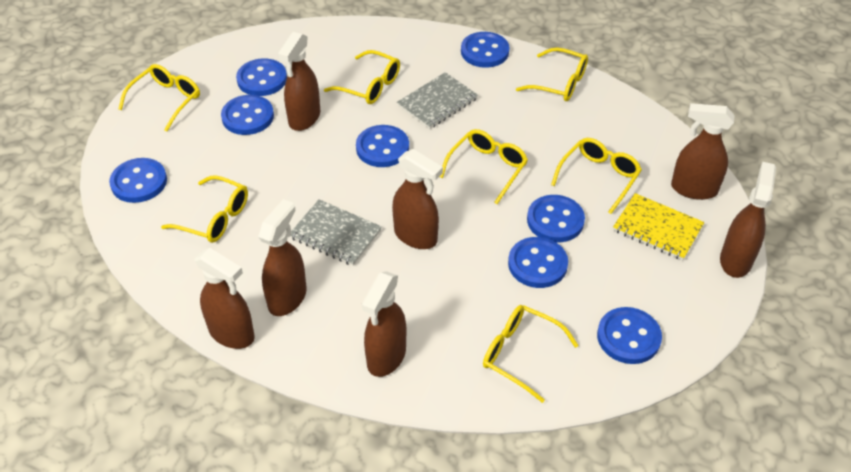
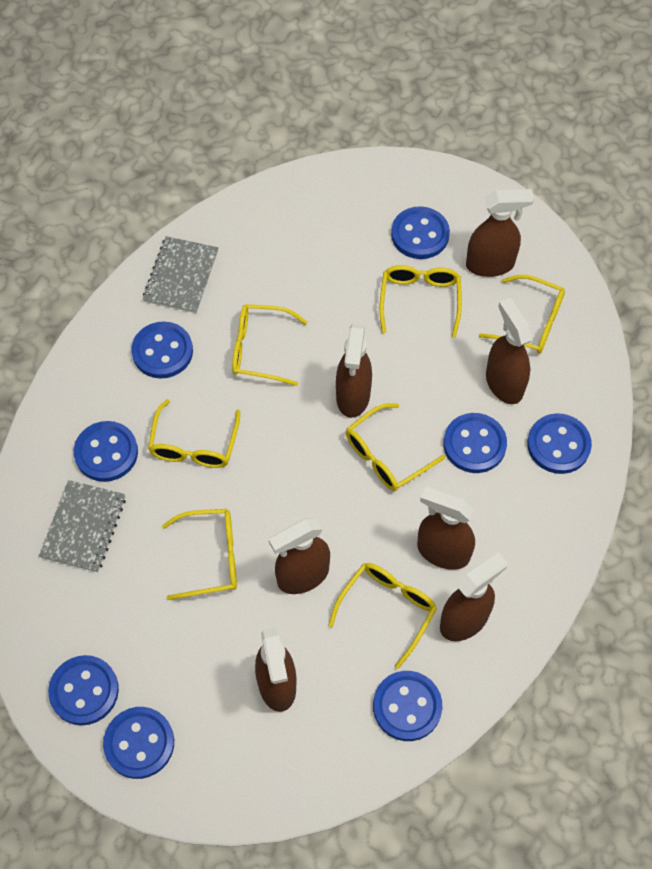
yellow notebook: 1 -> 0

